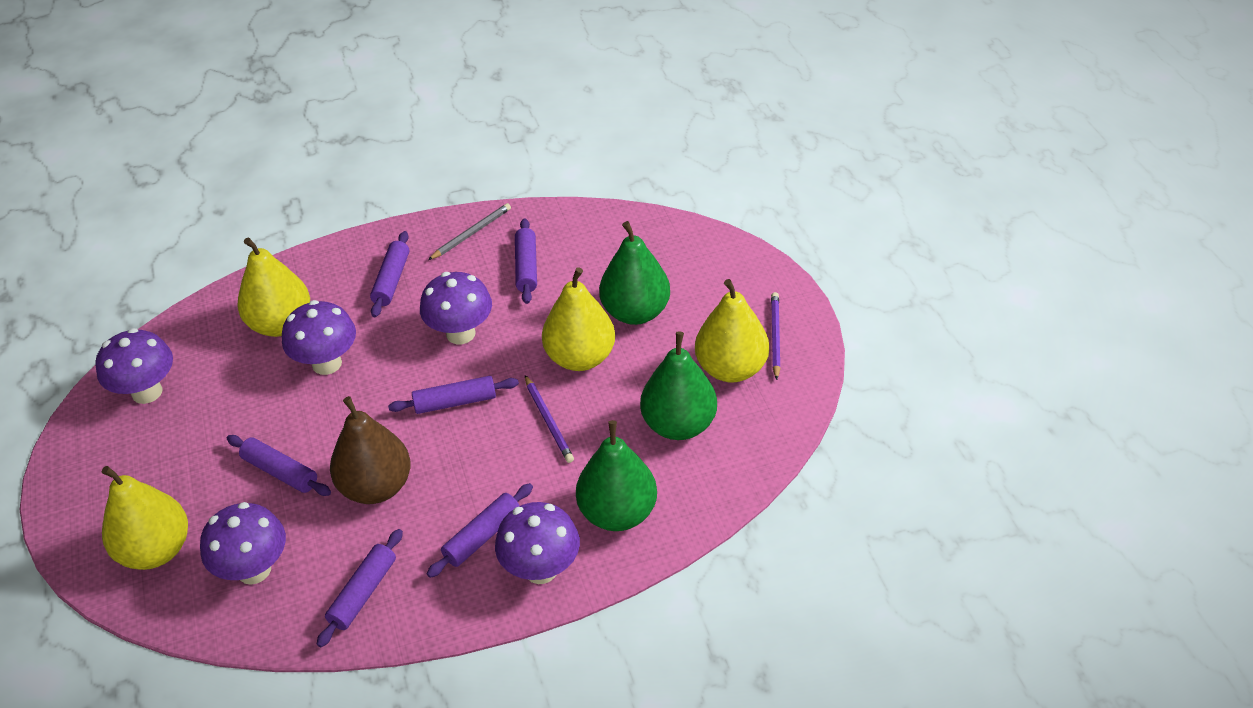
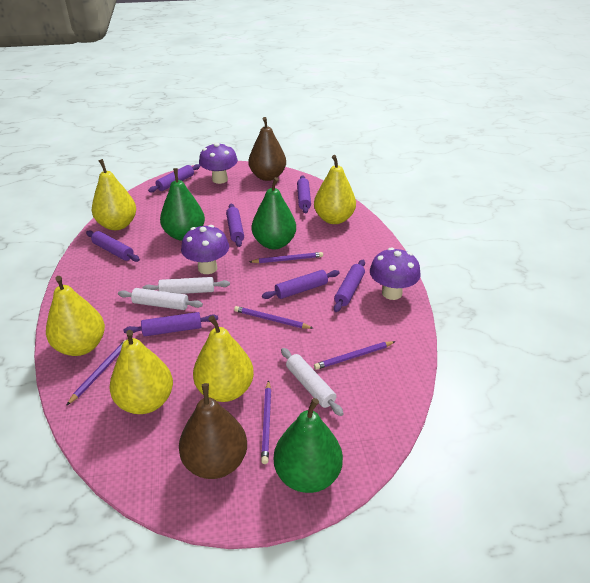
brown pear: 1 -> 2
grey pencil: 1 -> 0
purple mushroom: 5 -> 3
purple pencil: 2 -> 5
purple rolling pin: 6 -> 7
white rolling pin: 0 -> 3
yellow pear: 4 -> 5

